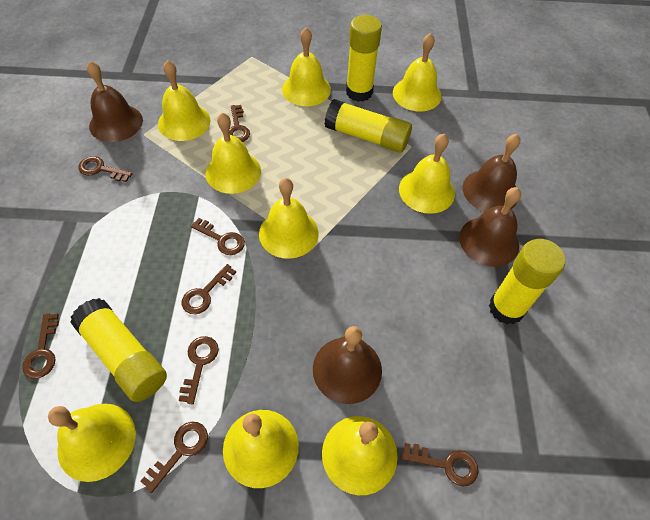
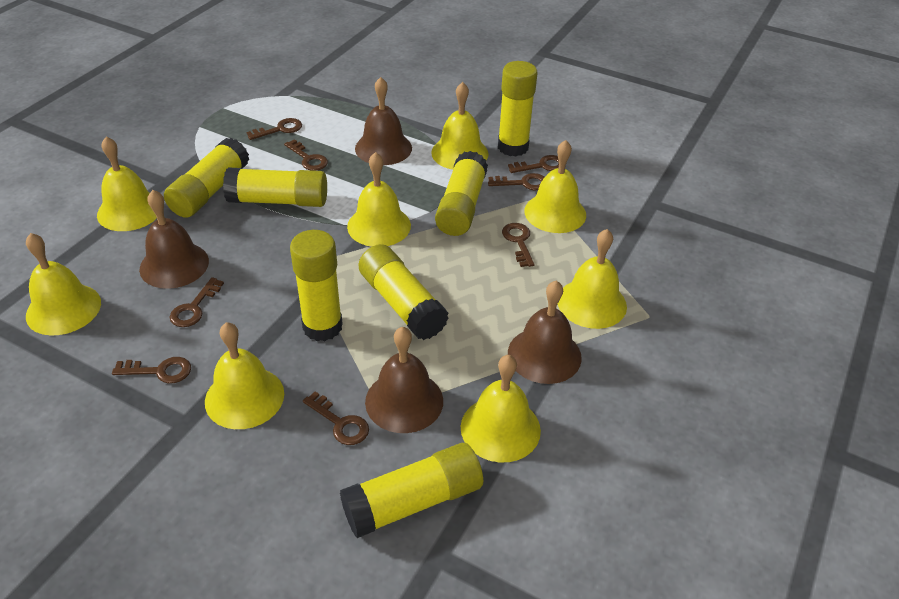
yellow bell: 9 -> 8
yellow glue stick: 4 -> 7

